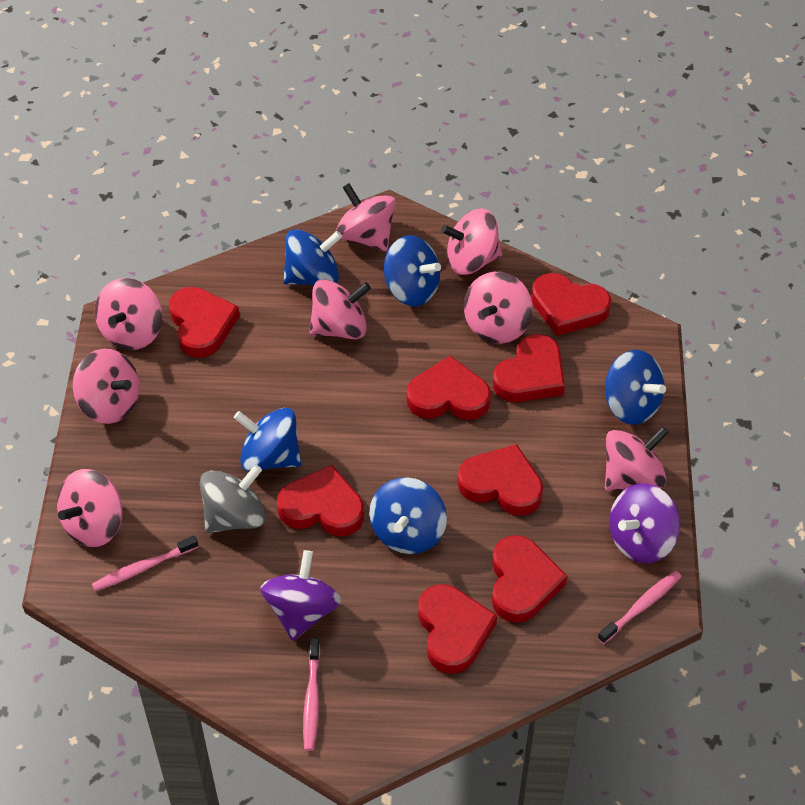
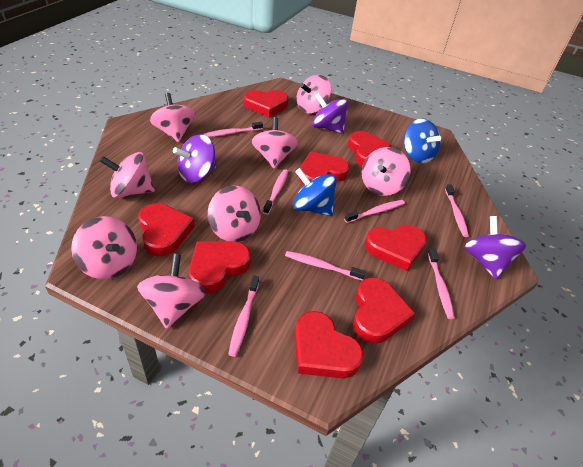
blue spinning top: 5 -> 2
grey spinning top: 1 -> 0
pink toothbrush: 3 -> 7
purple spinning top: 2 -> 3

